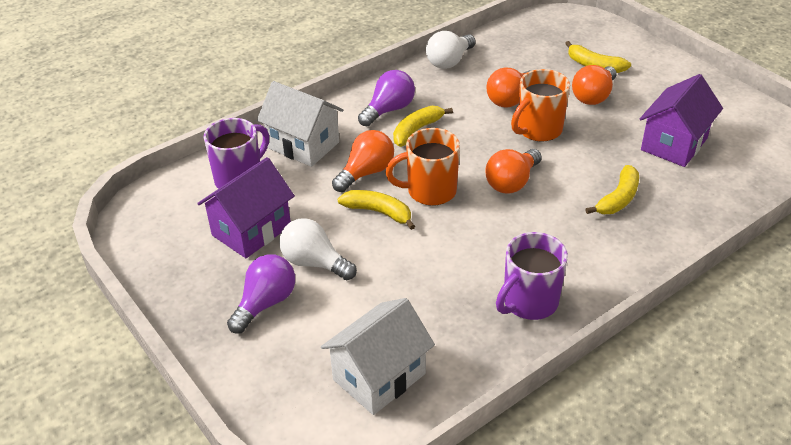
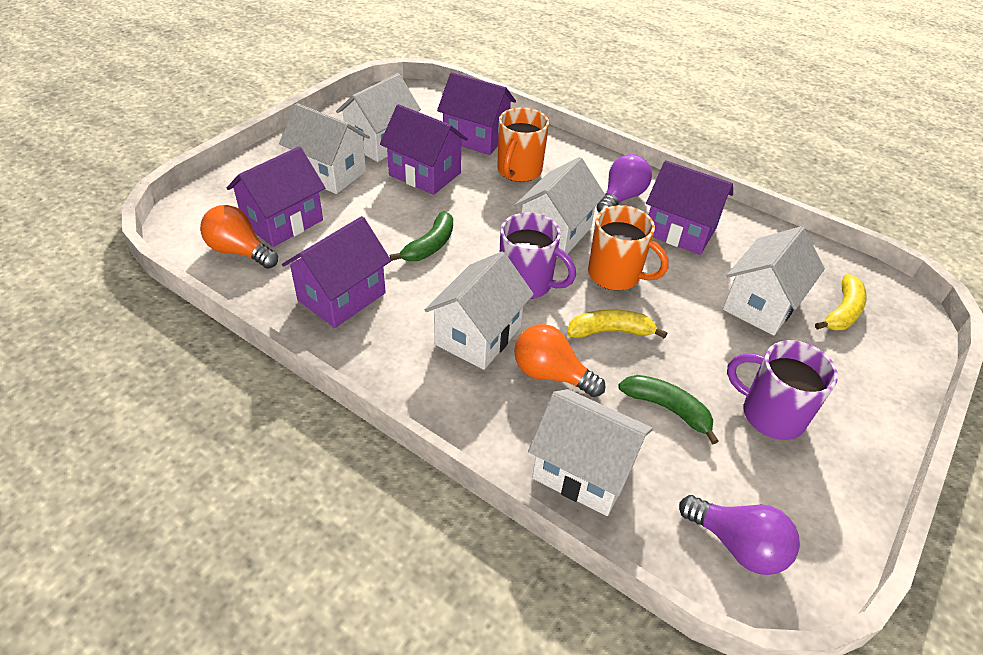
green banana: 0 -> 2
orange light bulb: 4 -> 2
purple house: 2 -> 5
white house: 2 -> 6
white light bulb: 2 -> 0
yellow banana: 4 -> 2

